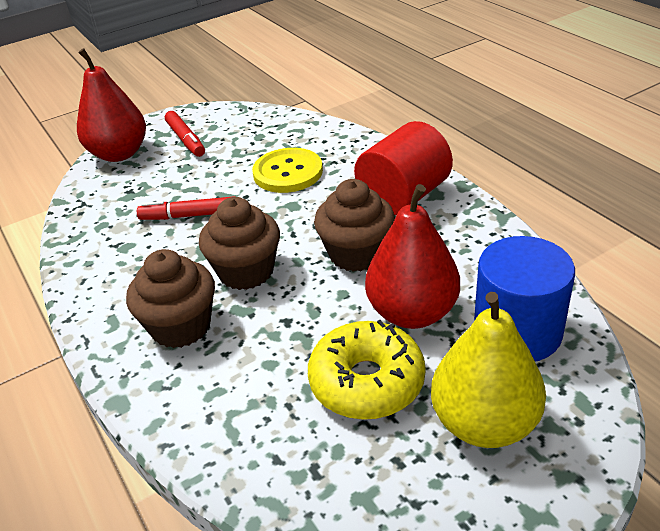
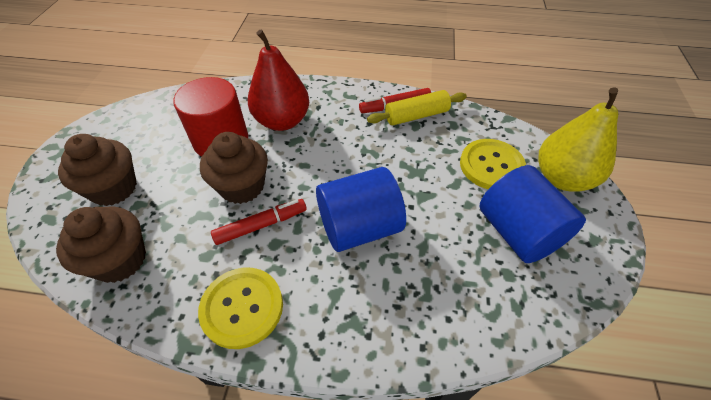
blue cylinder: 1 -> 2
red pear: 2 -> 1
yellow button: 1 -> 2
yellow donut: 1 -> 0
yellow rolling pin: 0 -> 1

